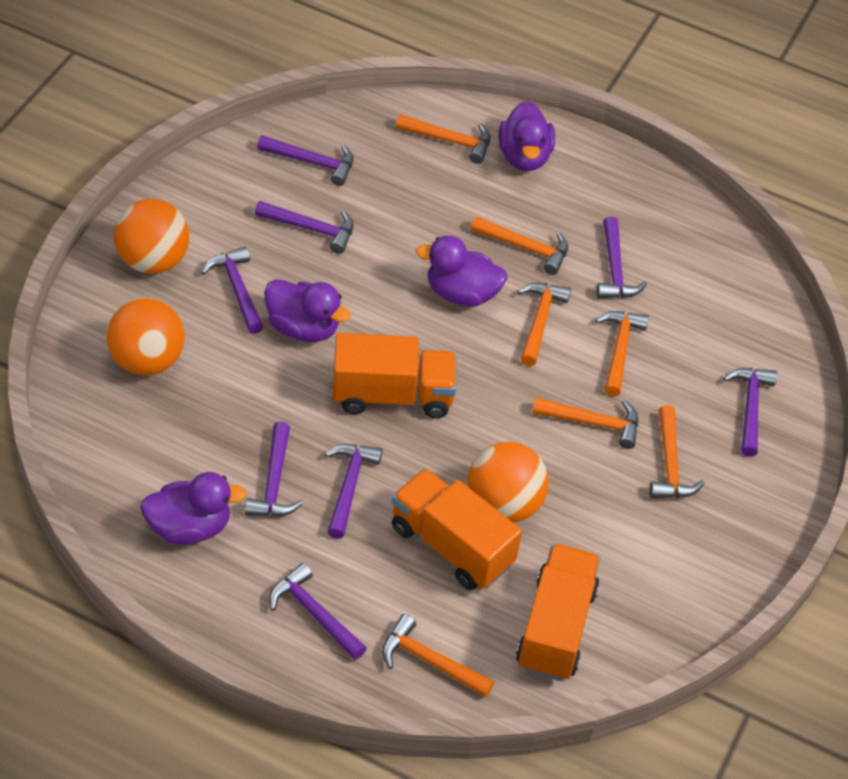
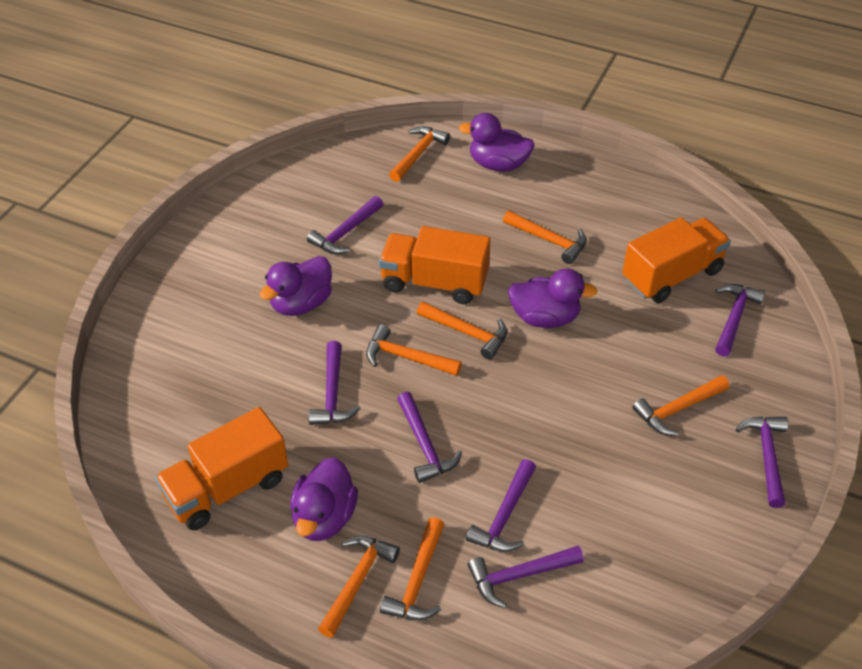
orange ball: 3 -> 0
purple hammer: 8 -> 7

